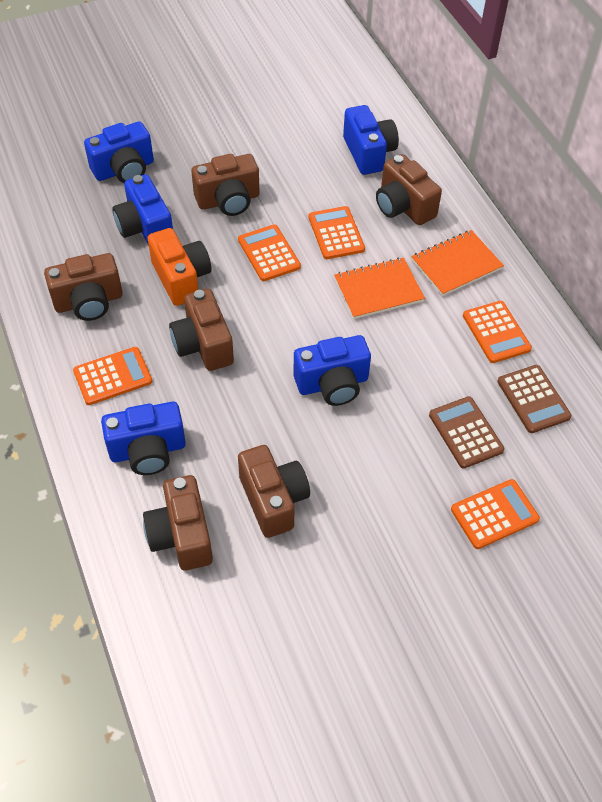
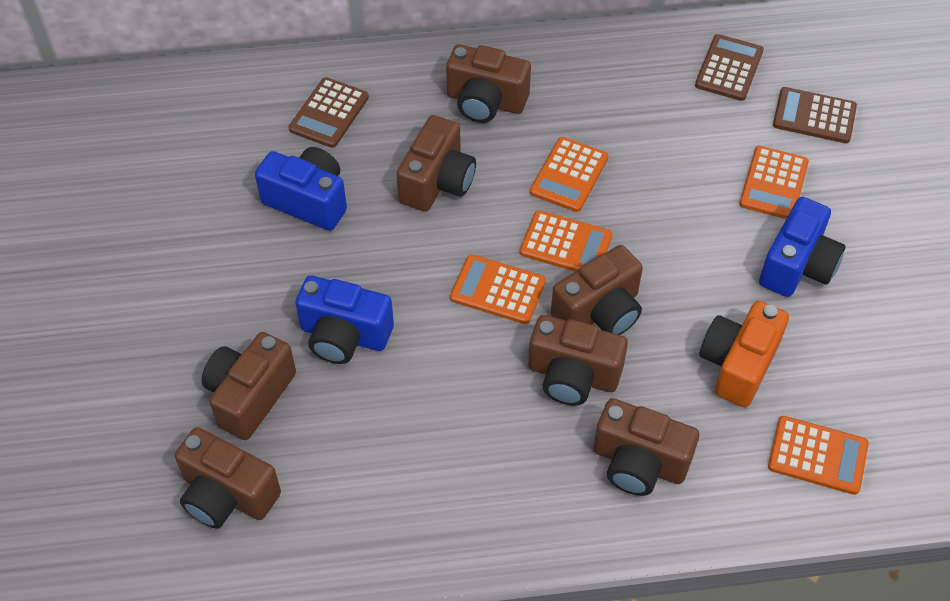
blue camera: 5 -> 3
brown calculator: 2 -> 3
brown camera: 6 -> 7
orange notebook: 2 -> 0

